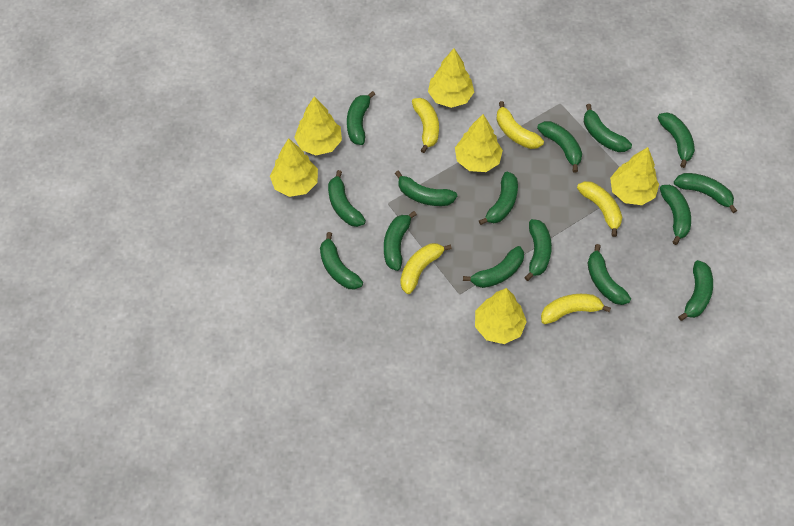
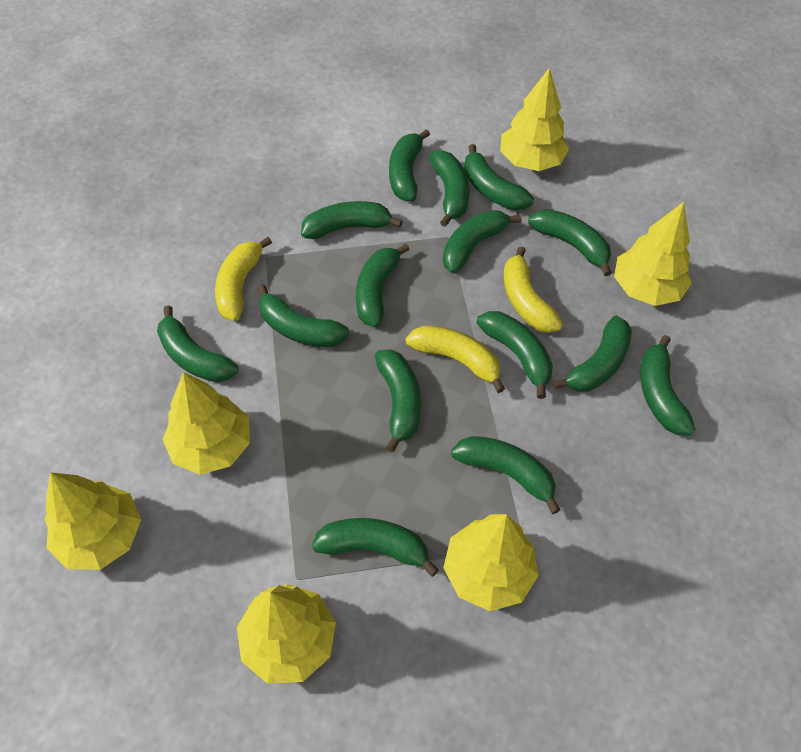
yellow banana: 5 -> 3

